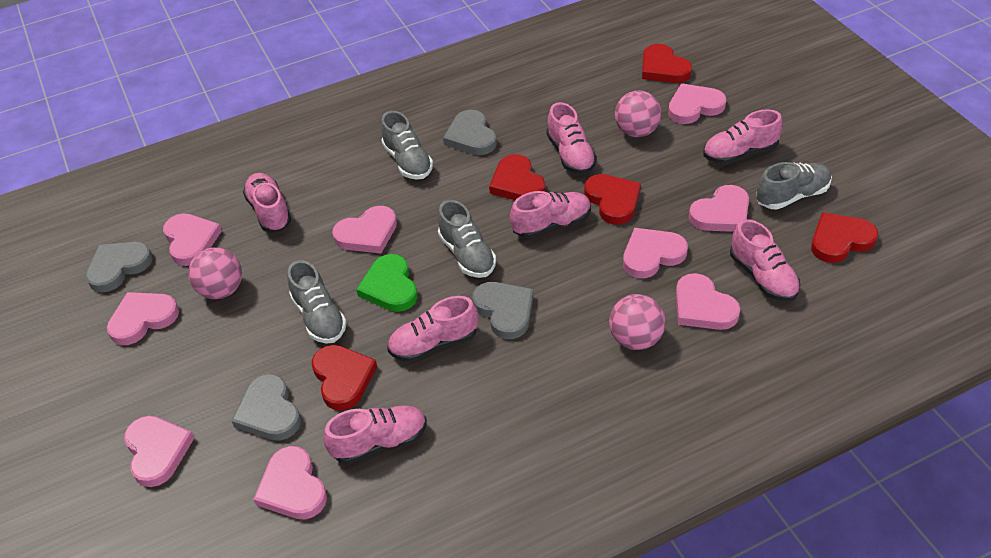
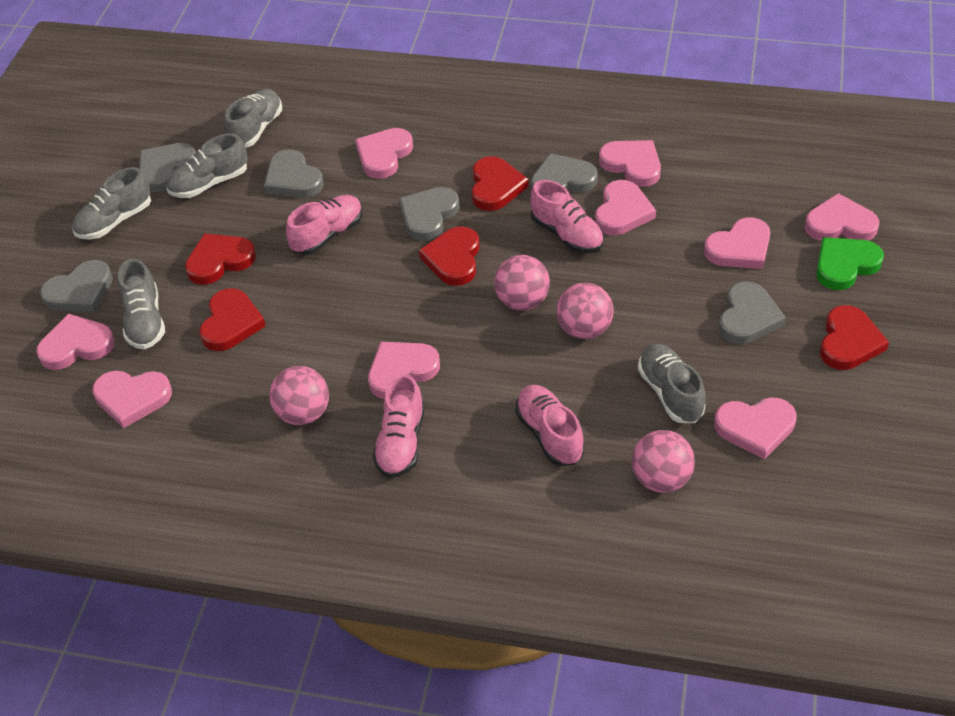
grey heart: 4 -> 6
grey shoe: 4 -> 5
pink ball: 3 -> 4
pink shoe: 7 -> 4

